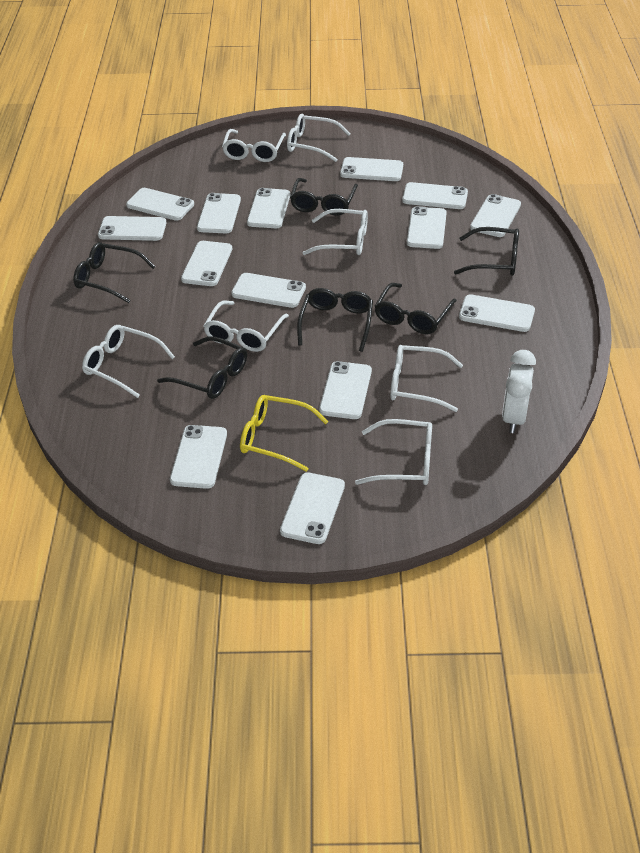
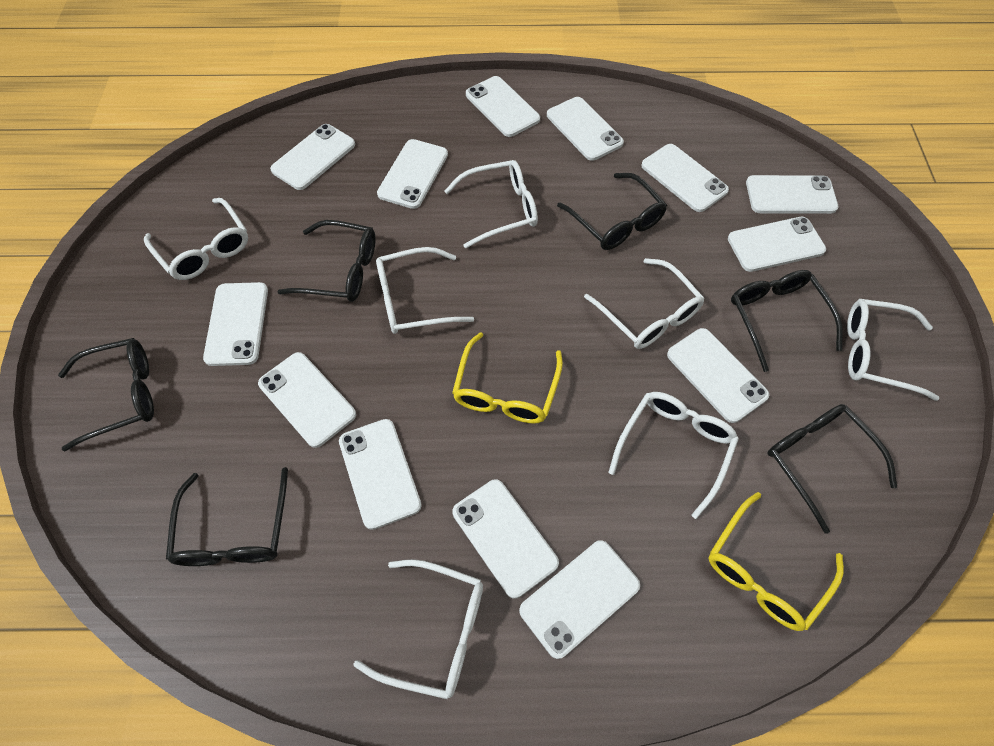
white clock: 1 -> 0
white phone: 14 -> 13
yellow glasses: 1 -> 2

